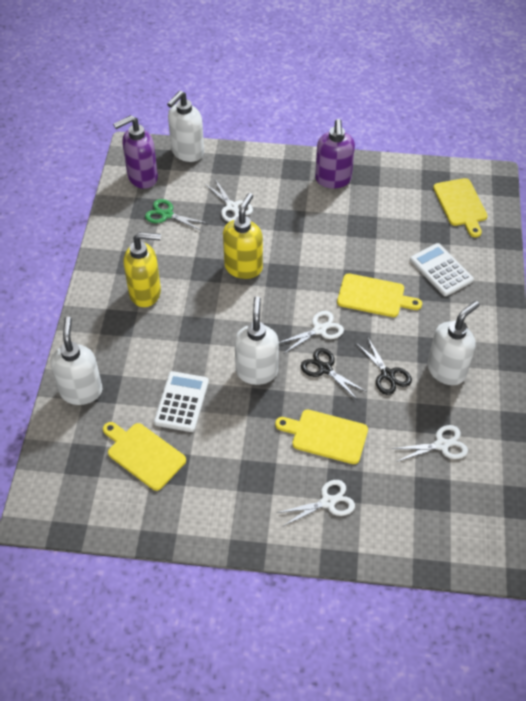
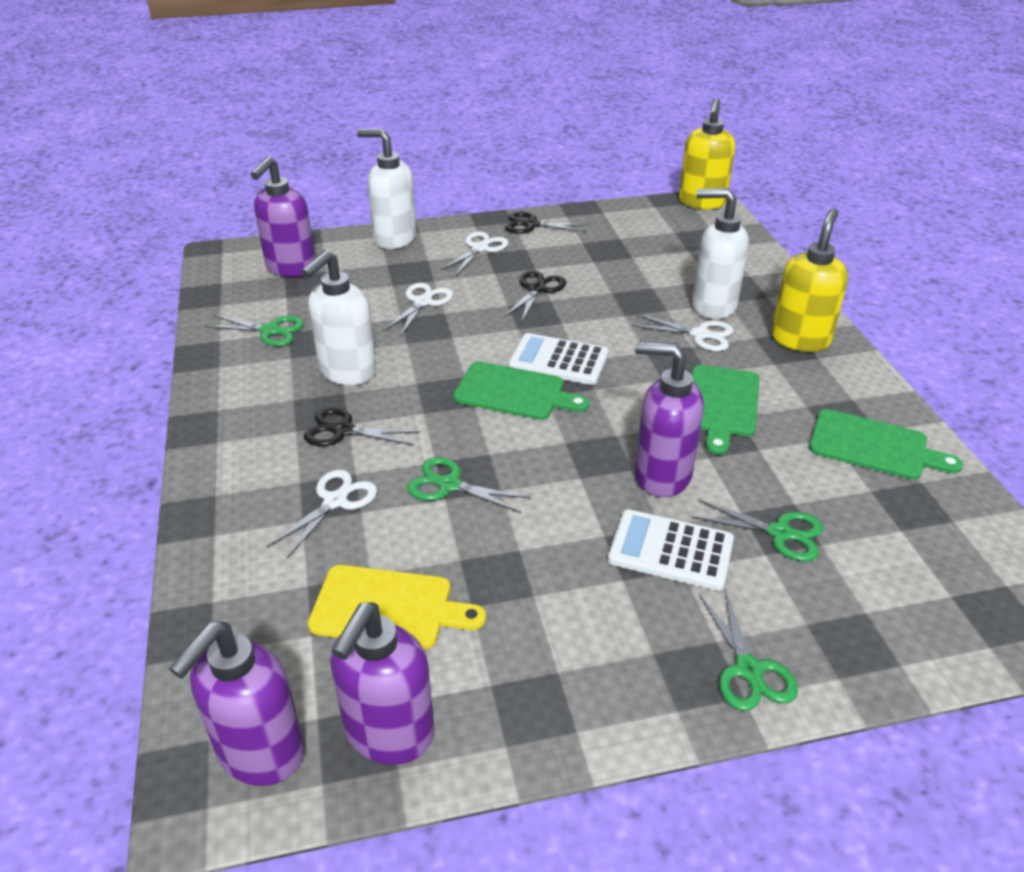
black scissors: 2 -> 3
green cutting board: 0 -> 3
green scissors: 1 -> 4
purple soap dispenser: 2 -> 4
white soap dispenser: 4 -> 3
yellow cutting board: 4 -> 1

